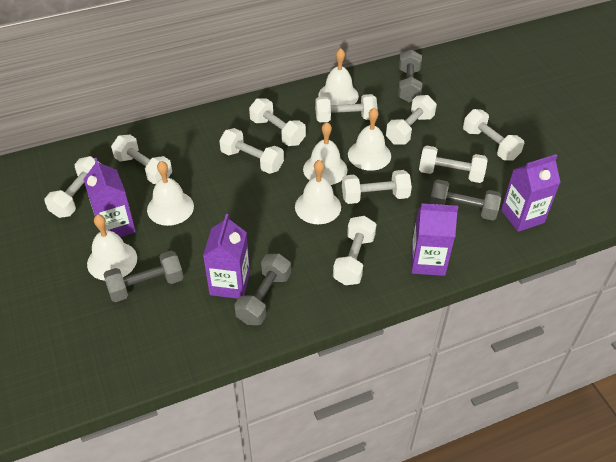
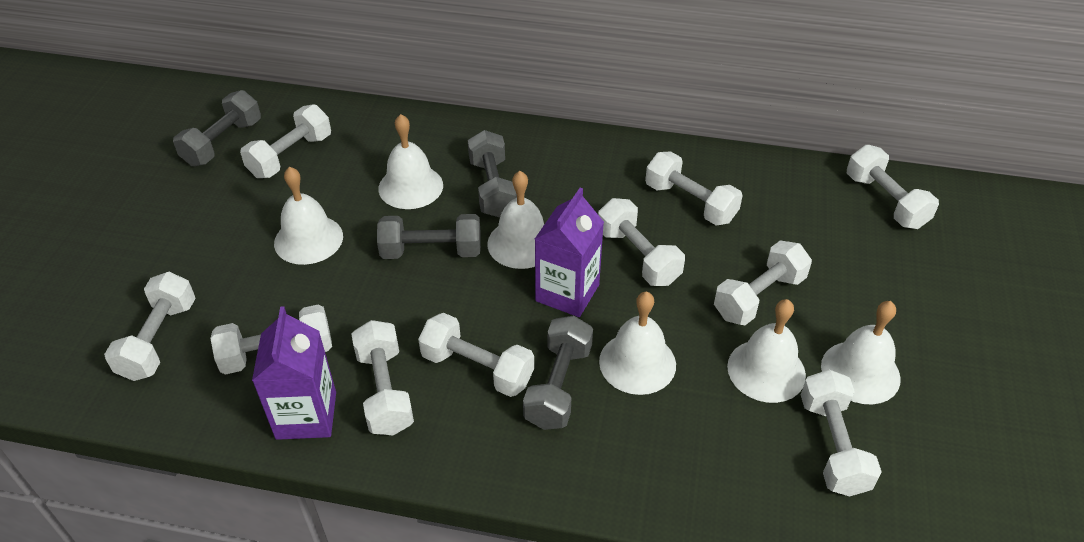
purple carton: 4 -> 2

